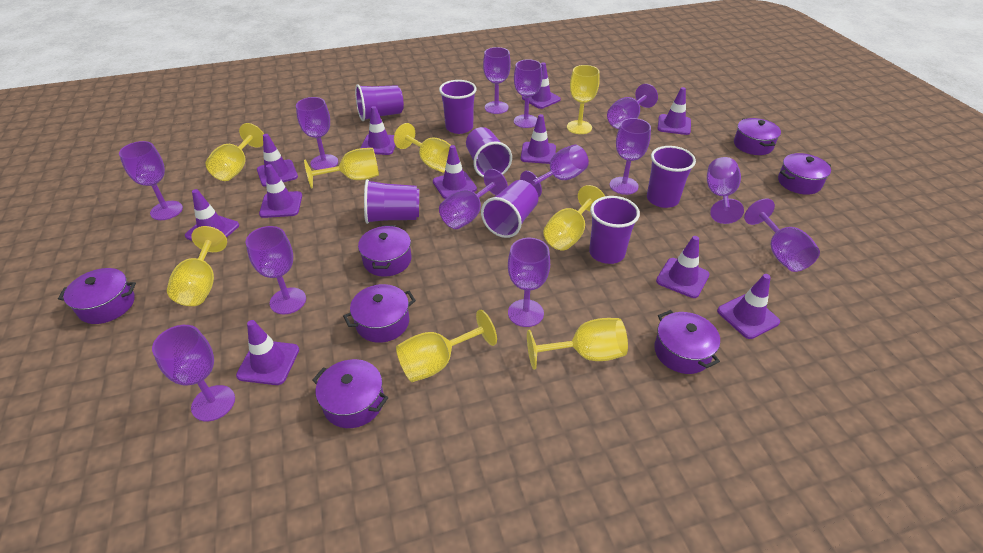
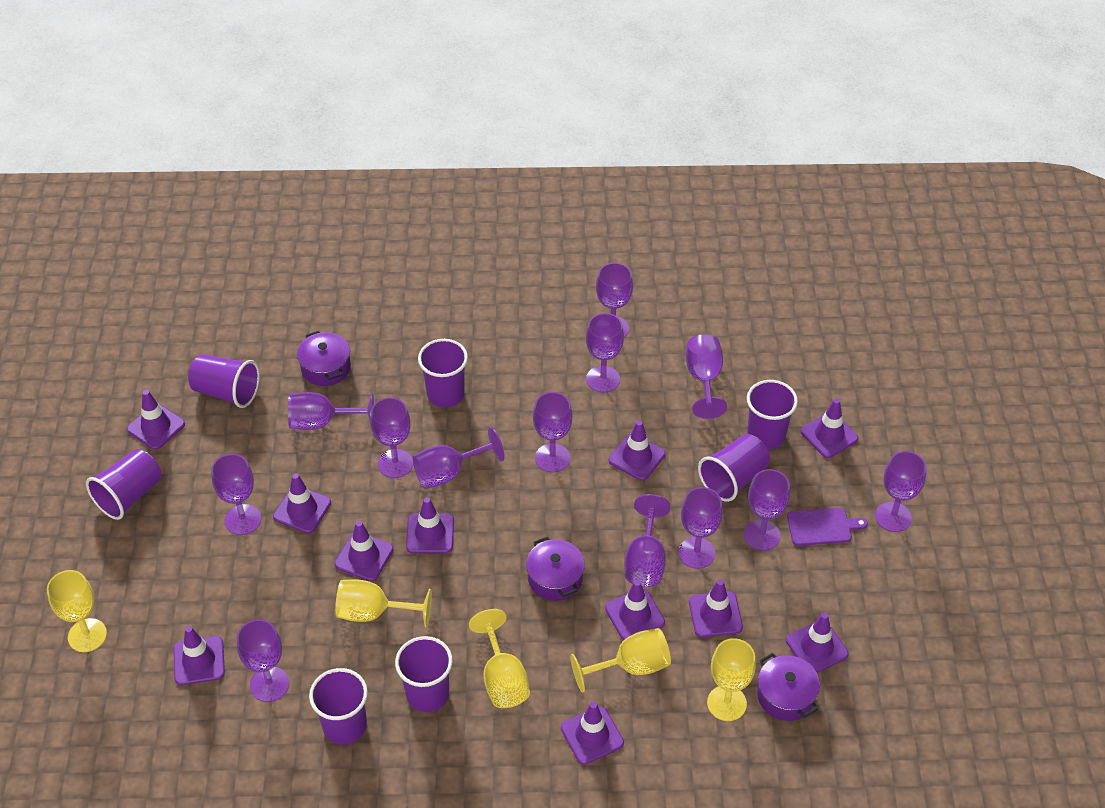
purple cutting board: 0 -> 1
purple pot: 7 -> 3
yellow goblet: 8 -> 5

